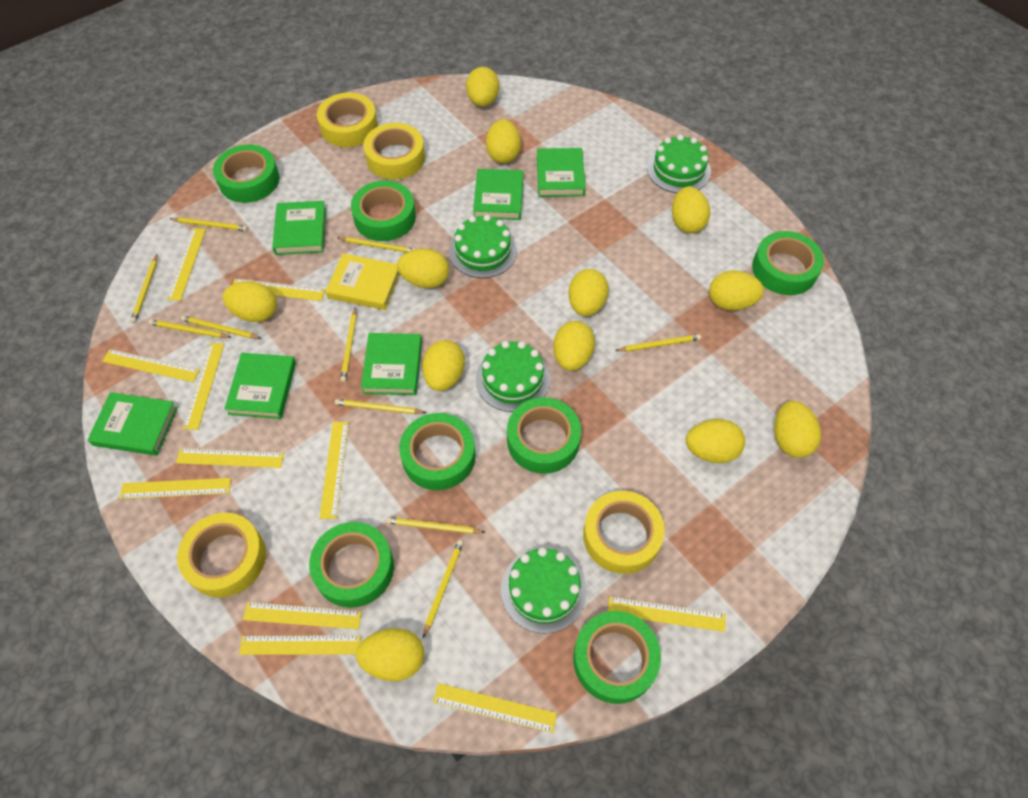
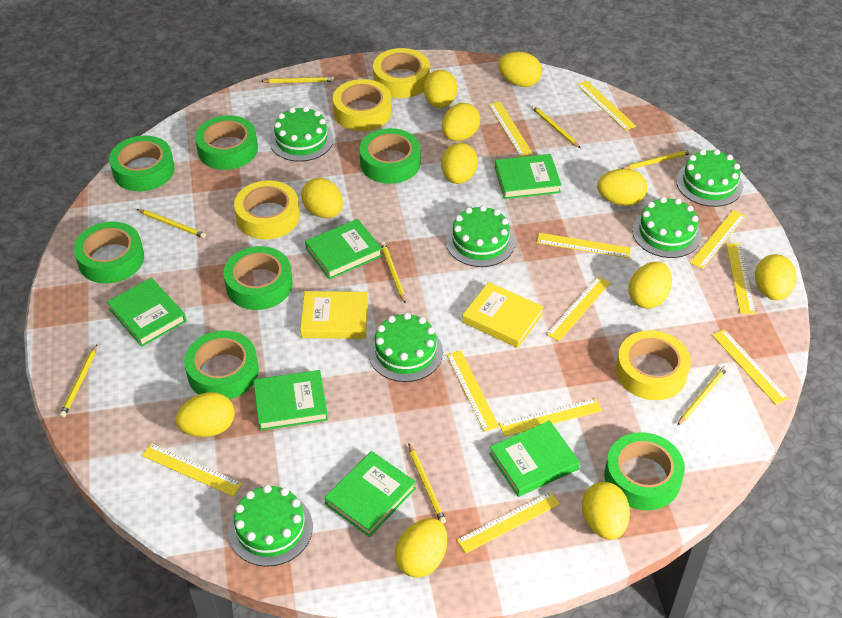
green cake: 4 -> 6
yellow book: 1 -> 2
yellow egg: 12 -> 11
yellow pencil: 10 -> 8

